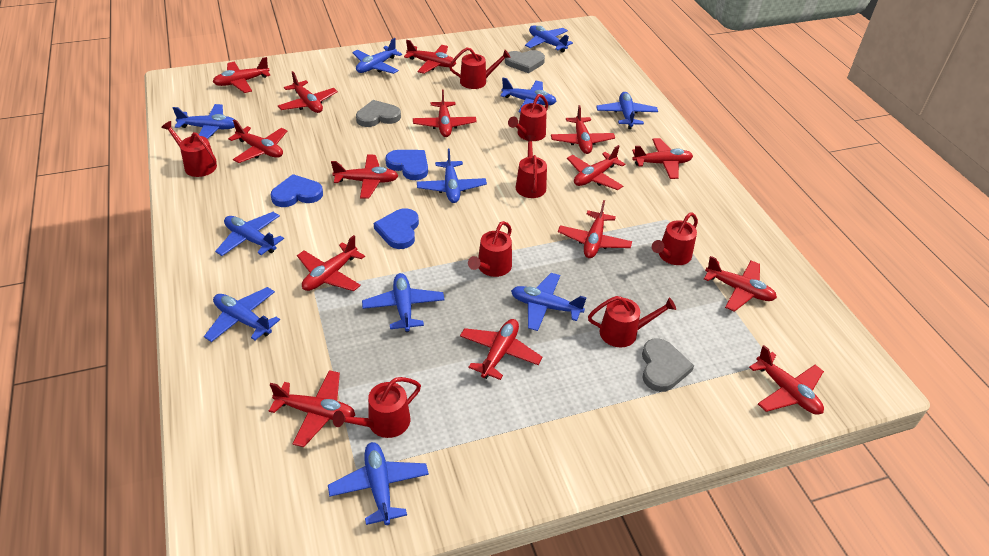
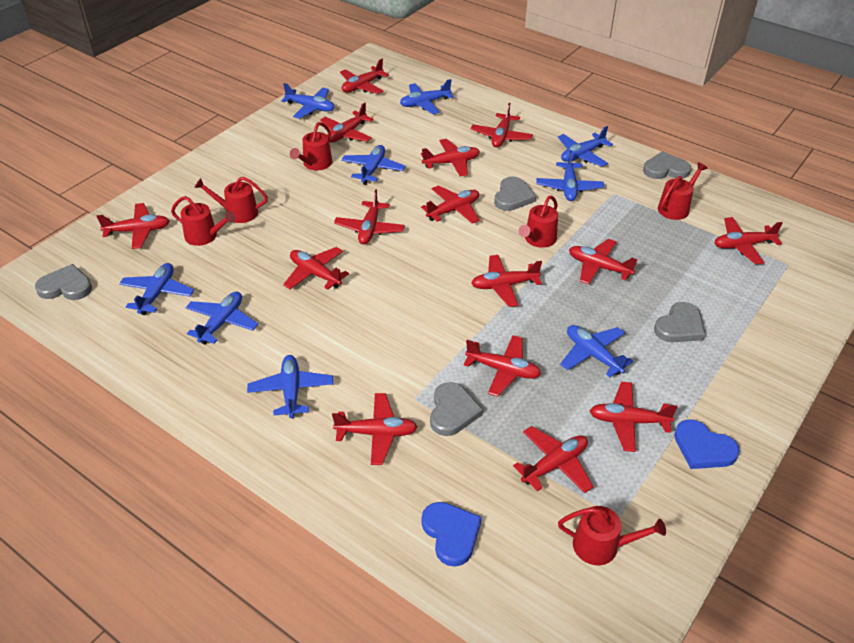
blue heart: 3 -> 2
blue plane: 11 -> 9
grey heart: 3 -> 5
red watering can: 8 -> 6

